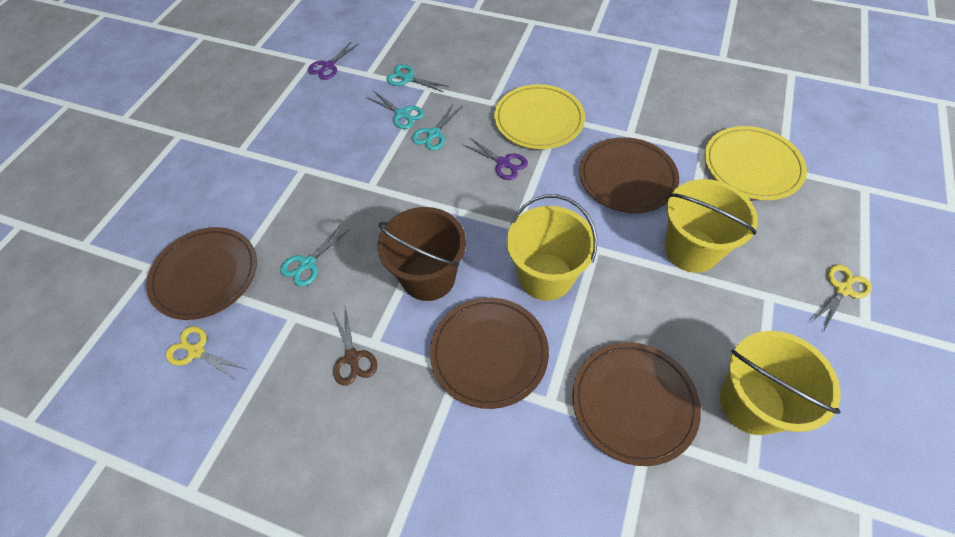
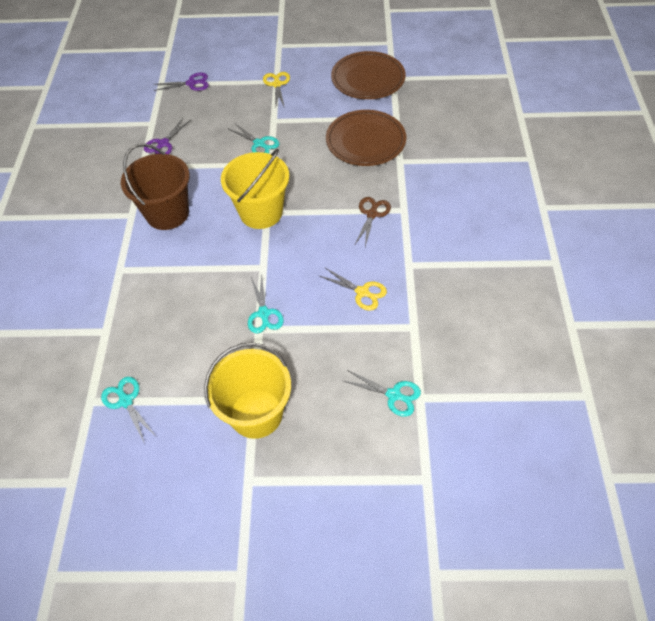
brown plate: 4 -> 2
yellow bucket: 3 -> 2
yellow plate: 2 -> 0

